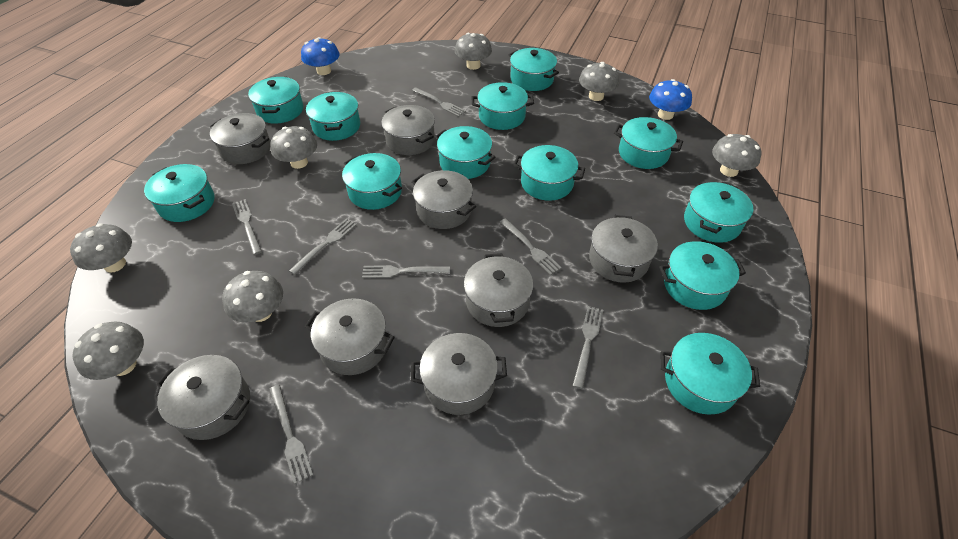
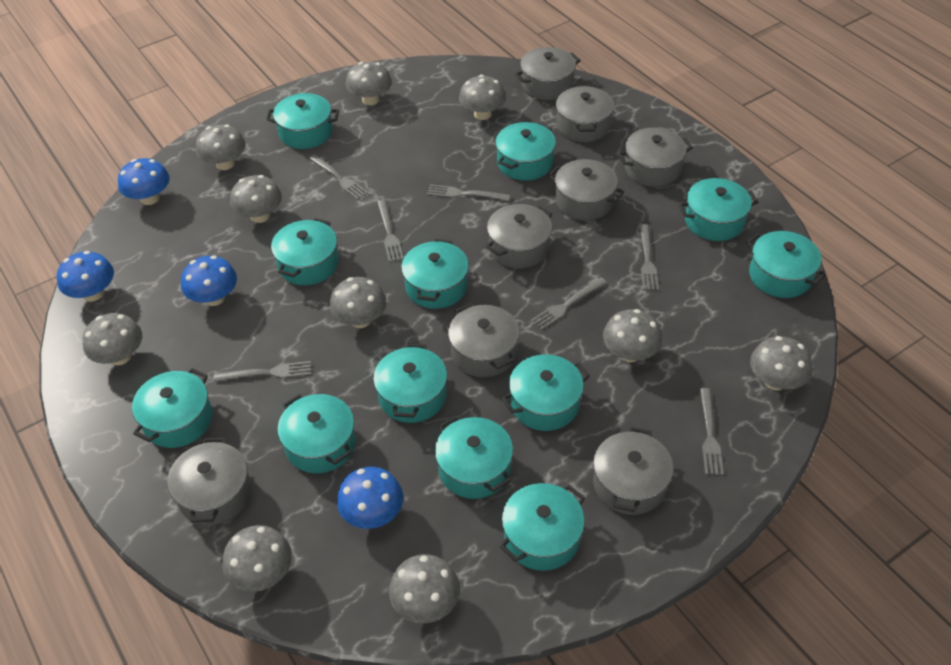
blue mushroom: 2 -> 4
grey mushroom: 7 -> 10

